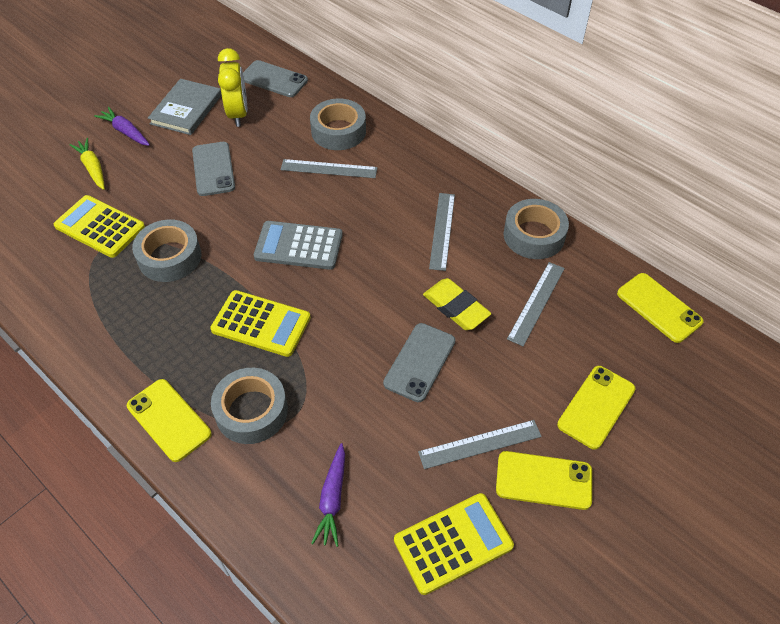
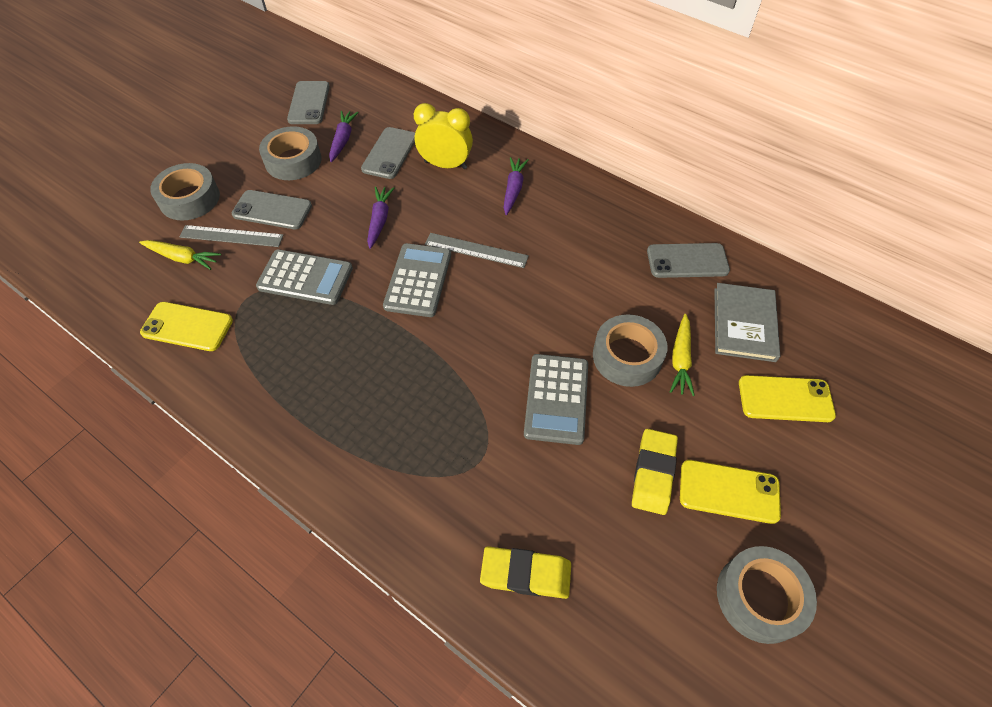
grey calculator: 1 -> 3
grey phone: 3 -> 4
grey ruler: 4 -> 2
purple carrot: 2 -> 3
yellow calculator: 3 -> 0
yellow carrot: 1 -> 2
yellow eraser: 1 -> 2
yellow phone: 4 -> 3

